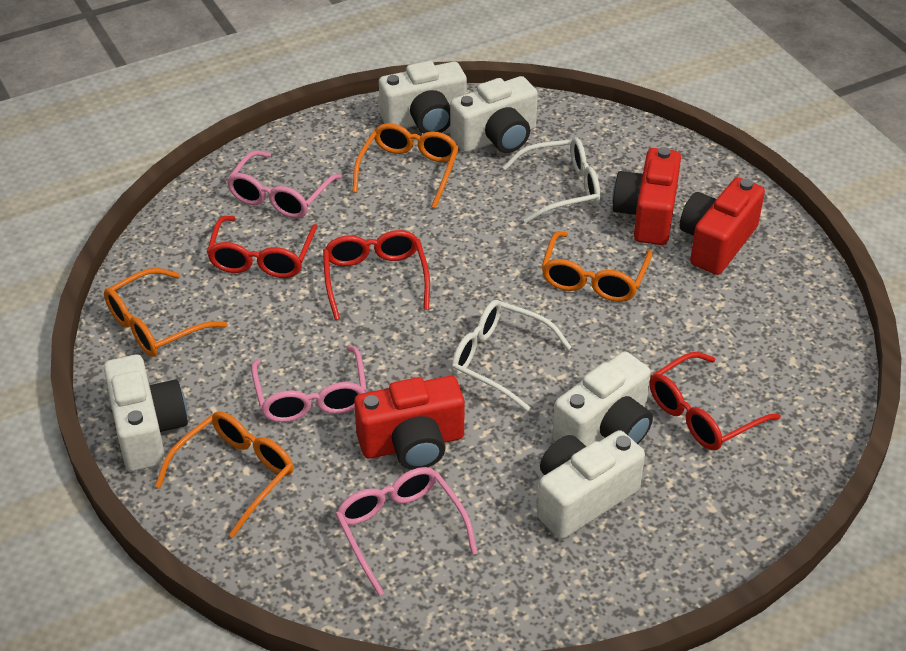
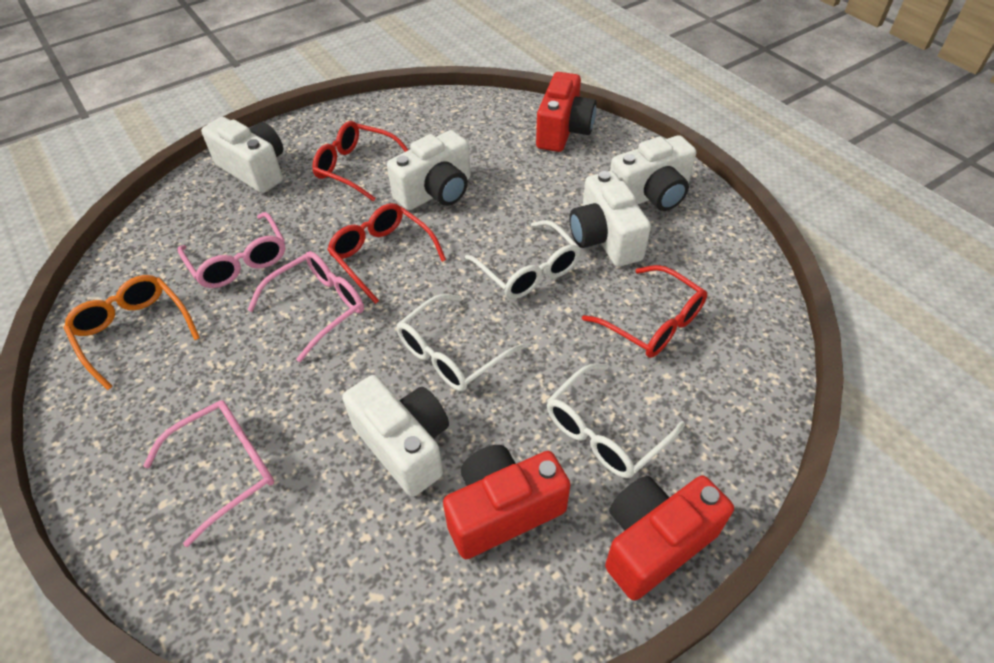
orange glasses: 4 -> 1
white glasses: 2 -> 3

